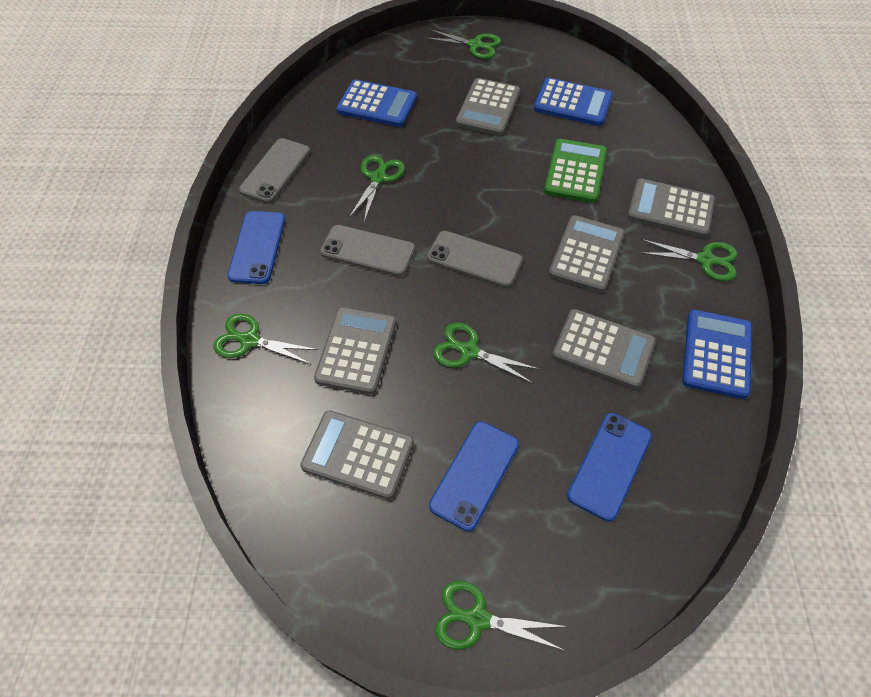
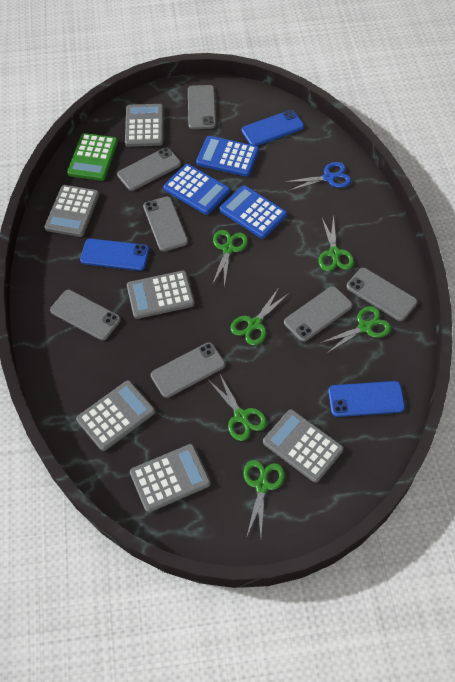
blue scissors: 0 -> 1
grey phone: 3 -> 7

